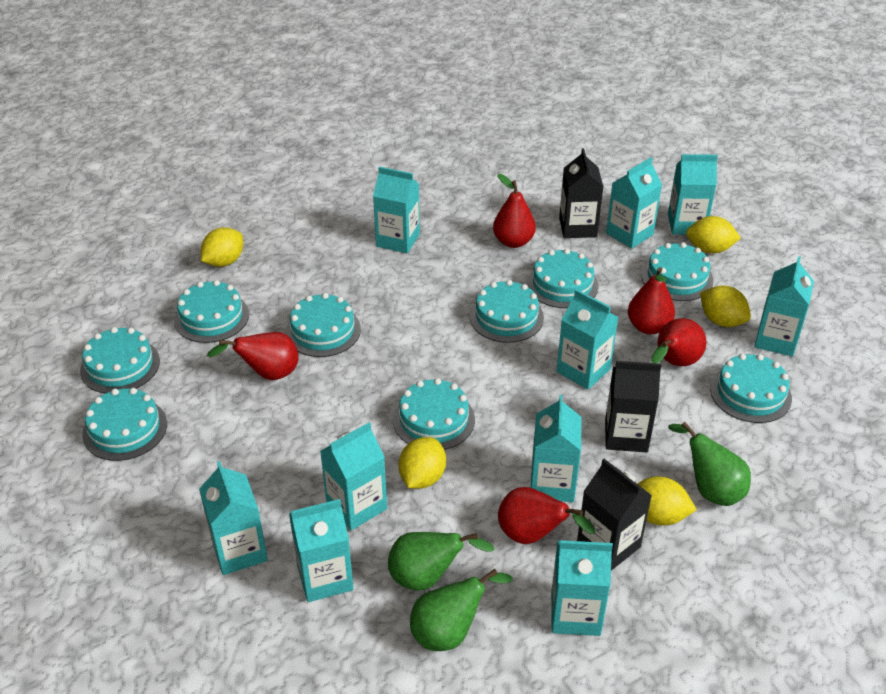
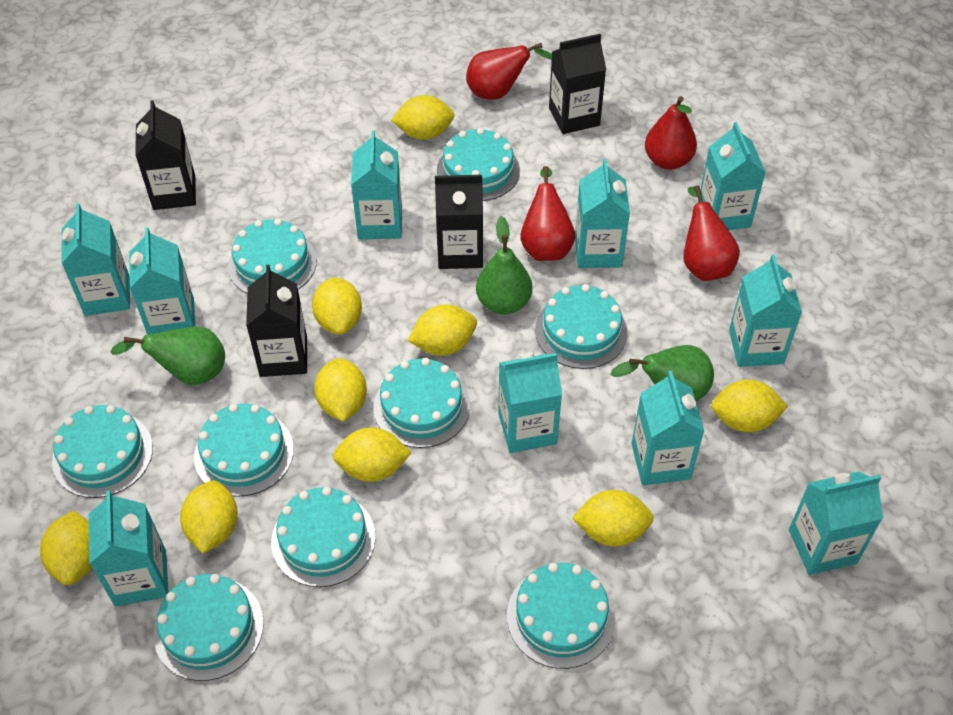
black carton: 3 -> 4
red pear: 5 -> 4
yellow lemon: 5 -> 9

